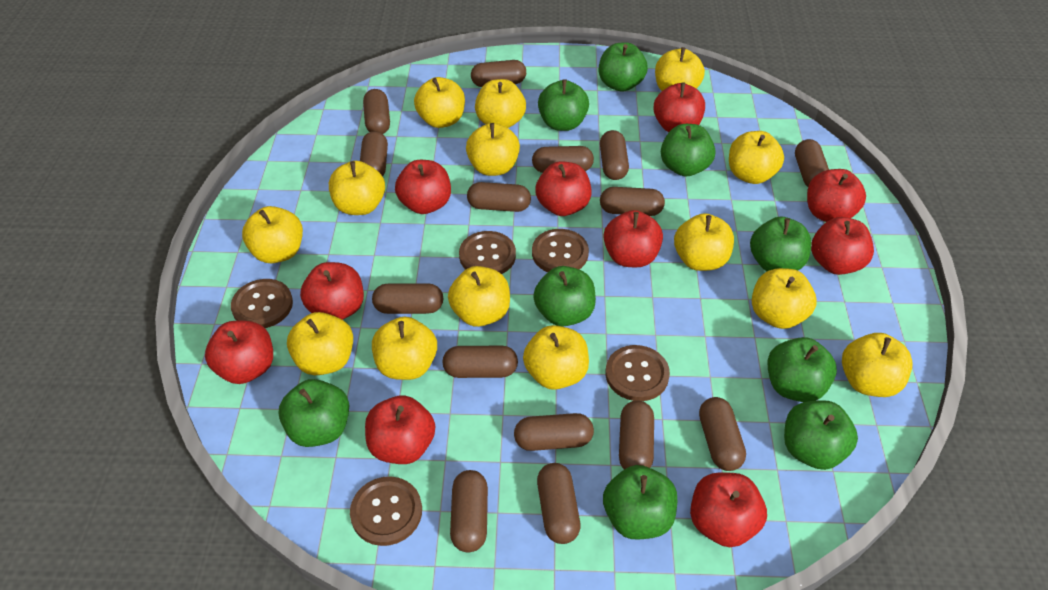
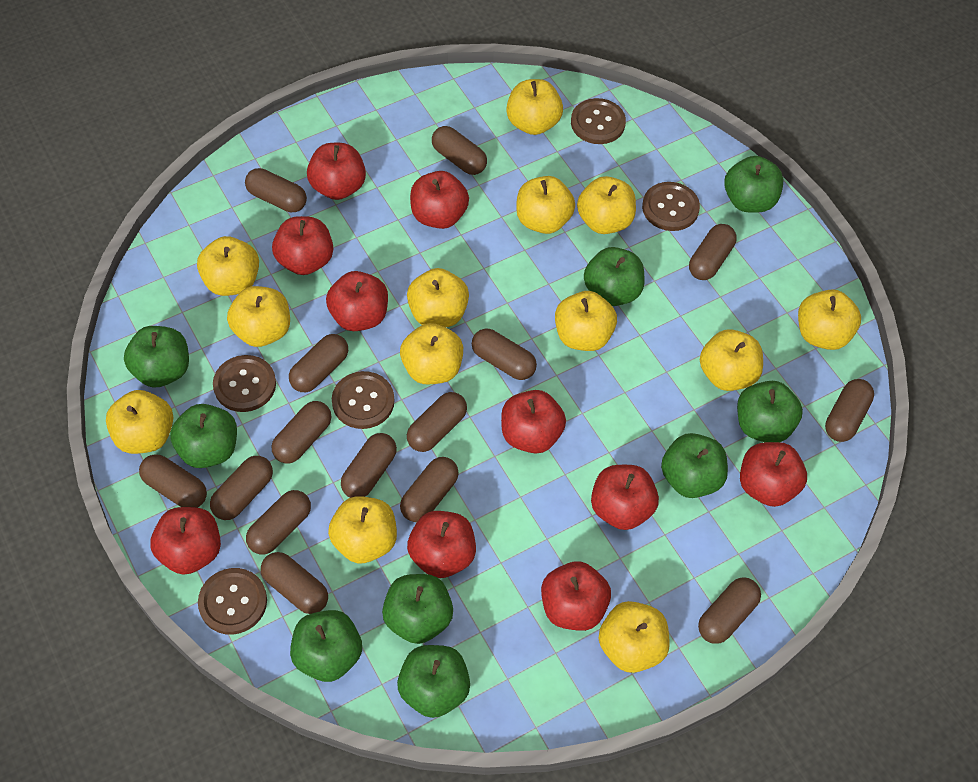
yellow apple: 14 -> 13

